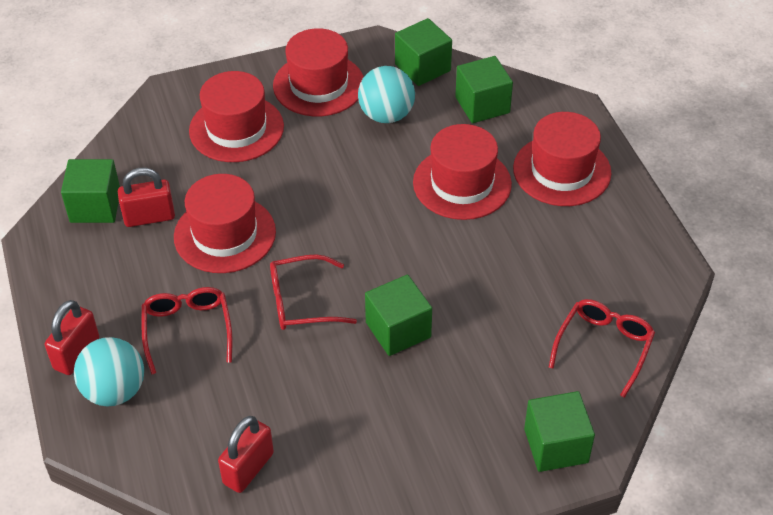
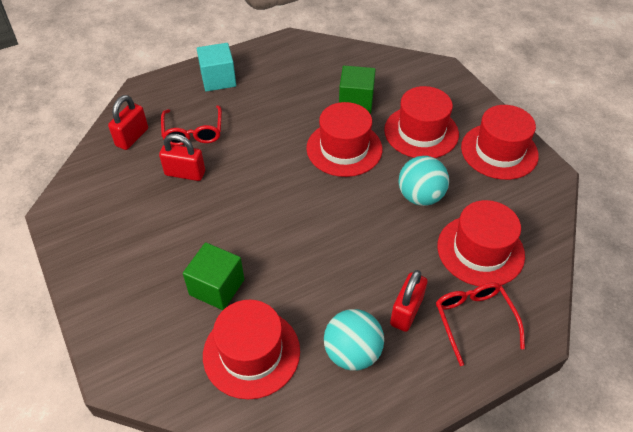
green cube: 5 -> 2
red glasses: 3 -> 2
turquoise cube: 0 -> 1

